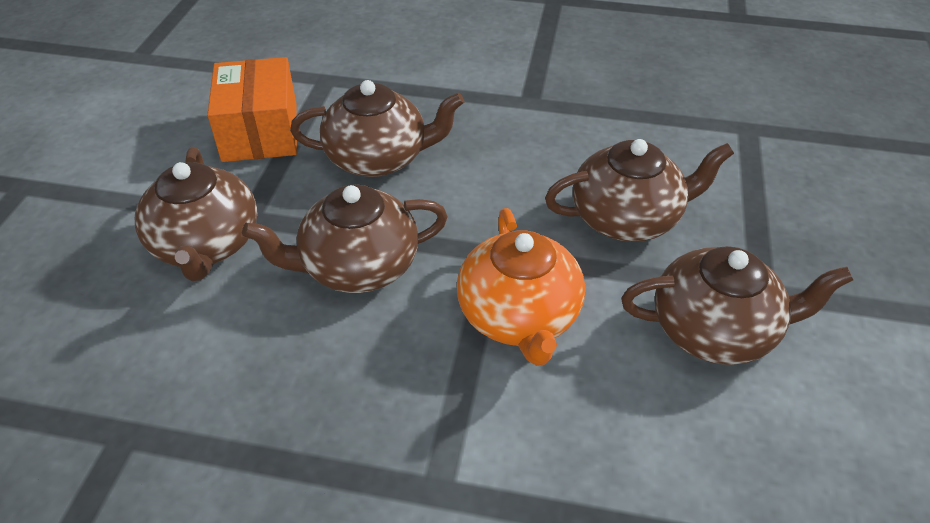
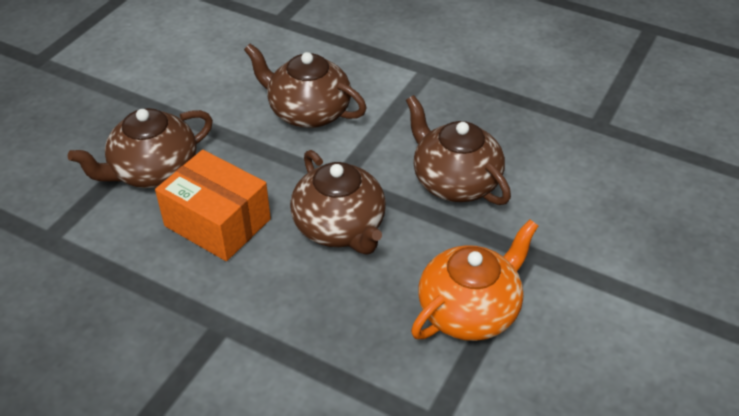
brown teapot: 5 -> 4

